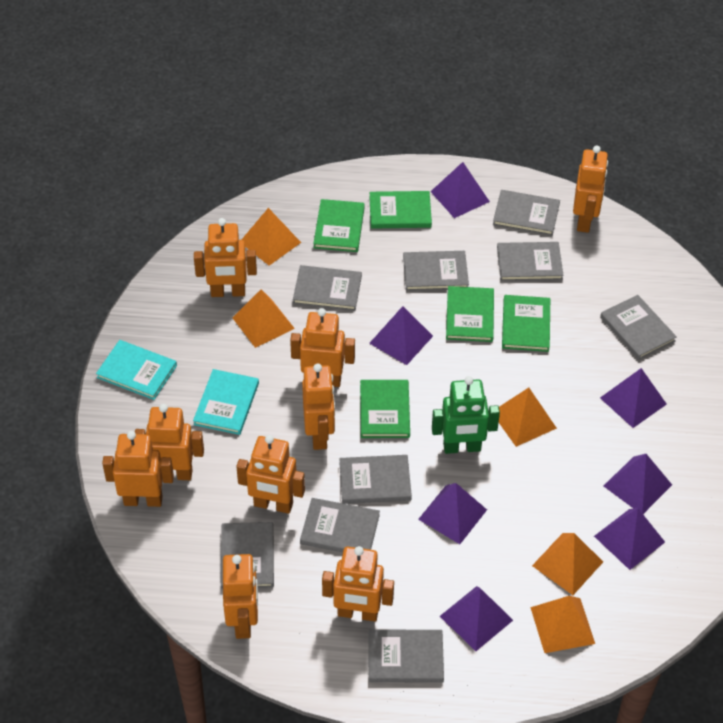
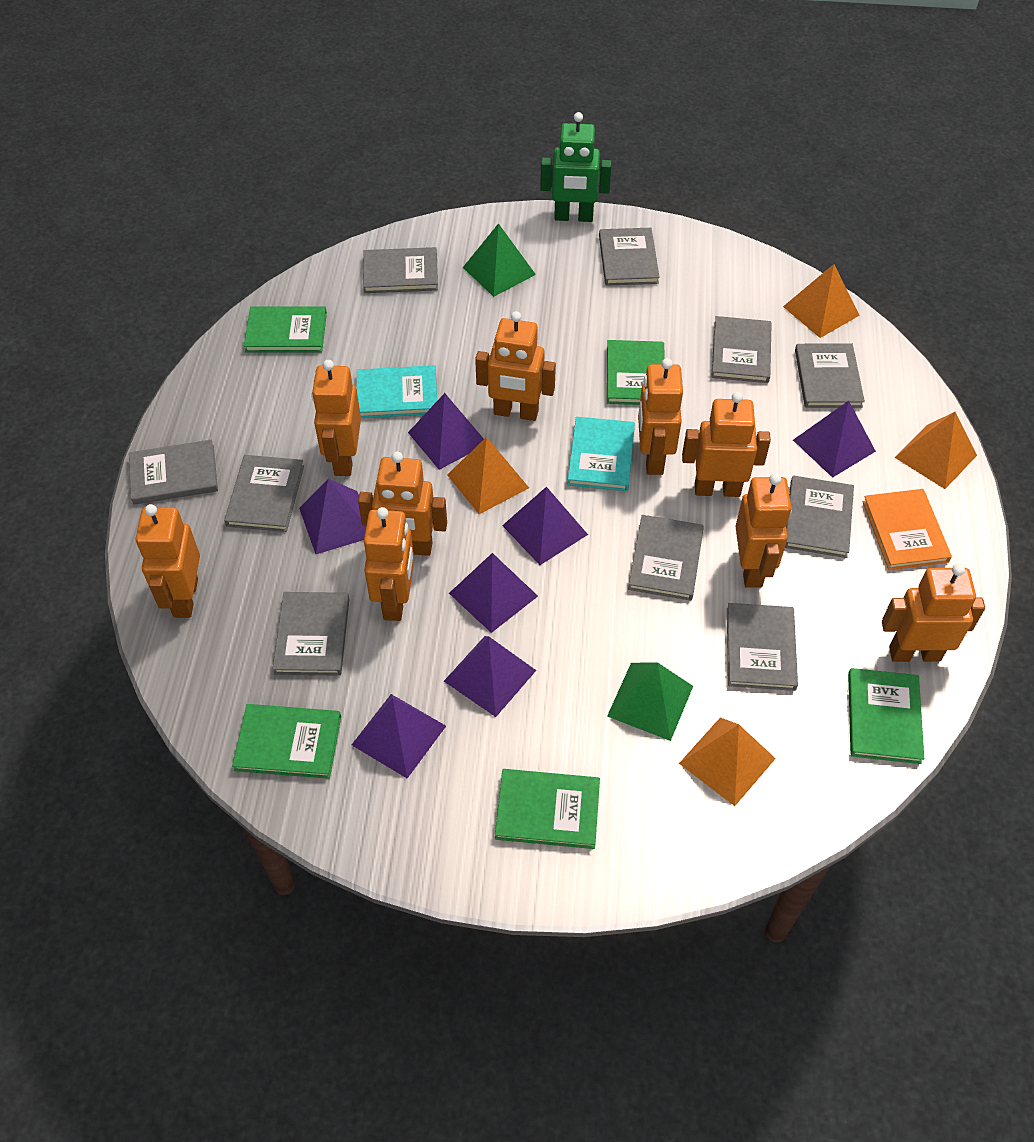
green pyramid: 0 -> 2
grey book: 9 -> 10
orange book: 0 -> 1
orange pyramid: 5 -> 4

